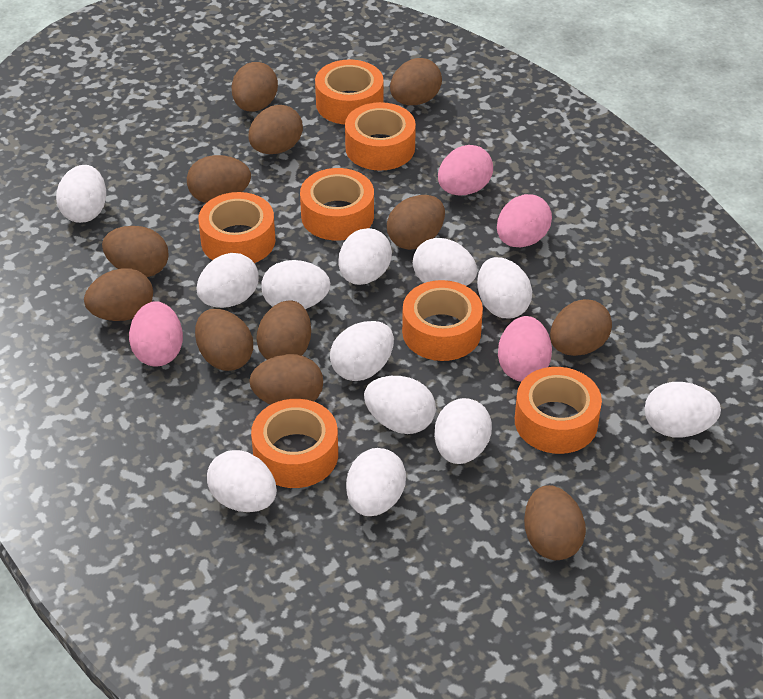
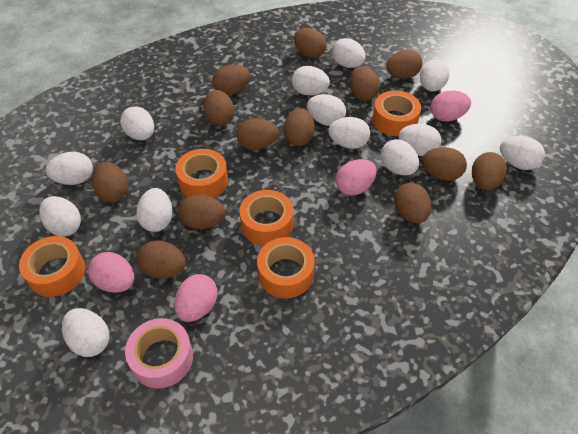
brown egg: 12 -> 13
orange tape: 7 -> 5
pink tape: 0 -> 1
white egg: 12 -> 13

